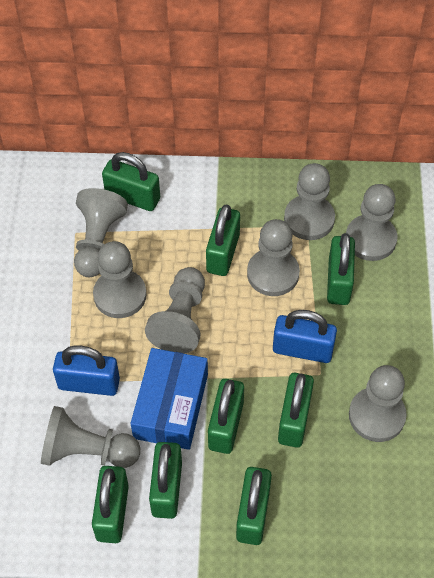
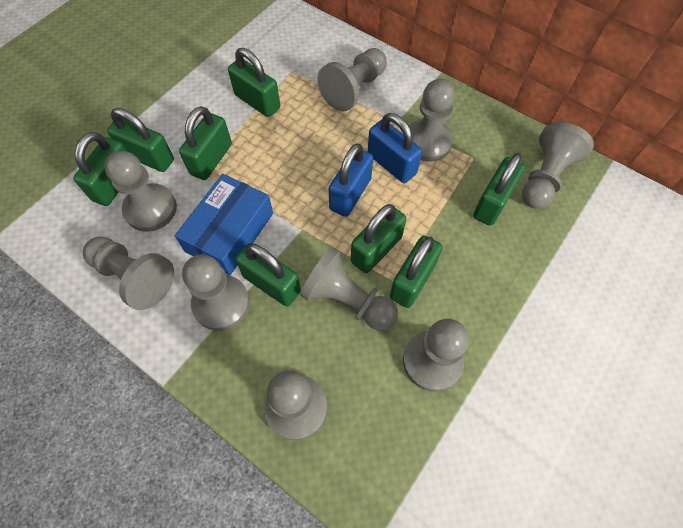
grey pawn: 8 -> 9

